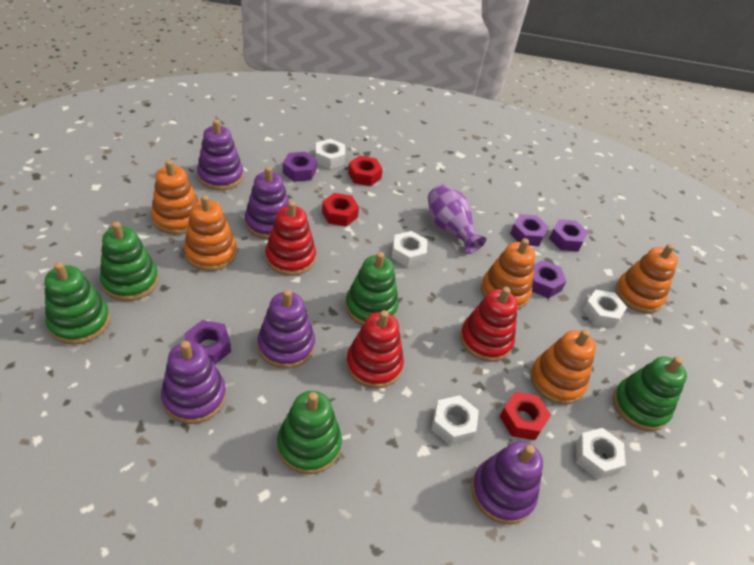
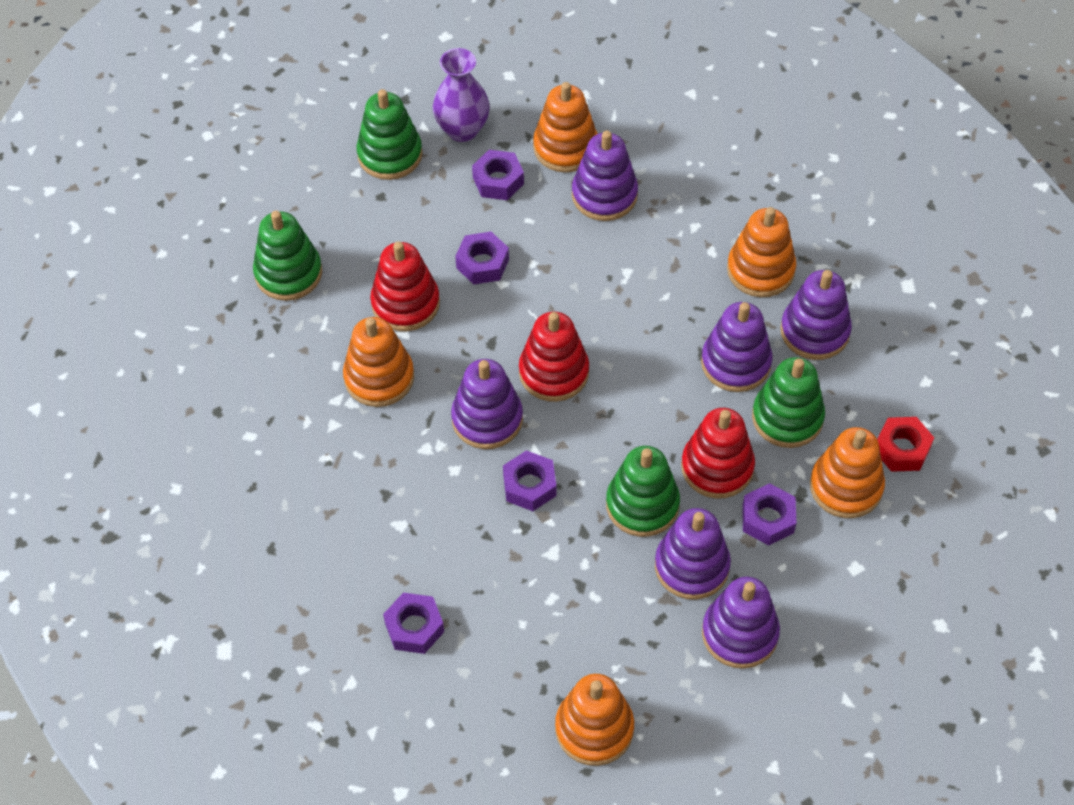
green stacking toy: 5 -> 4
purple stacking toy: 5 -> 6
red nut: 3 -> 1
white nut: 5 -> 0

